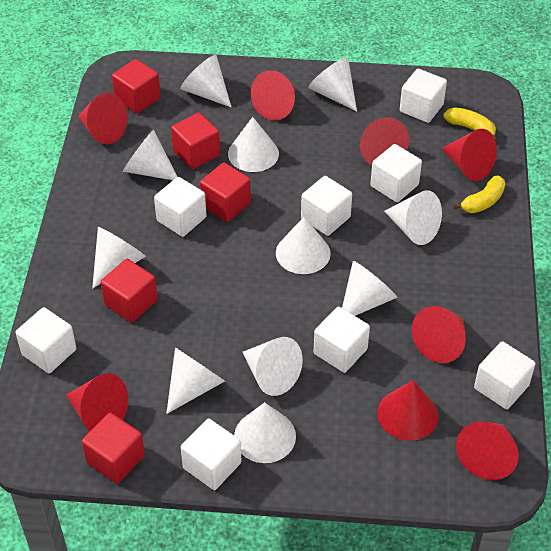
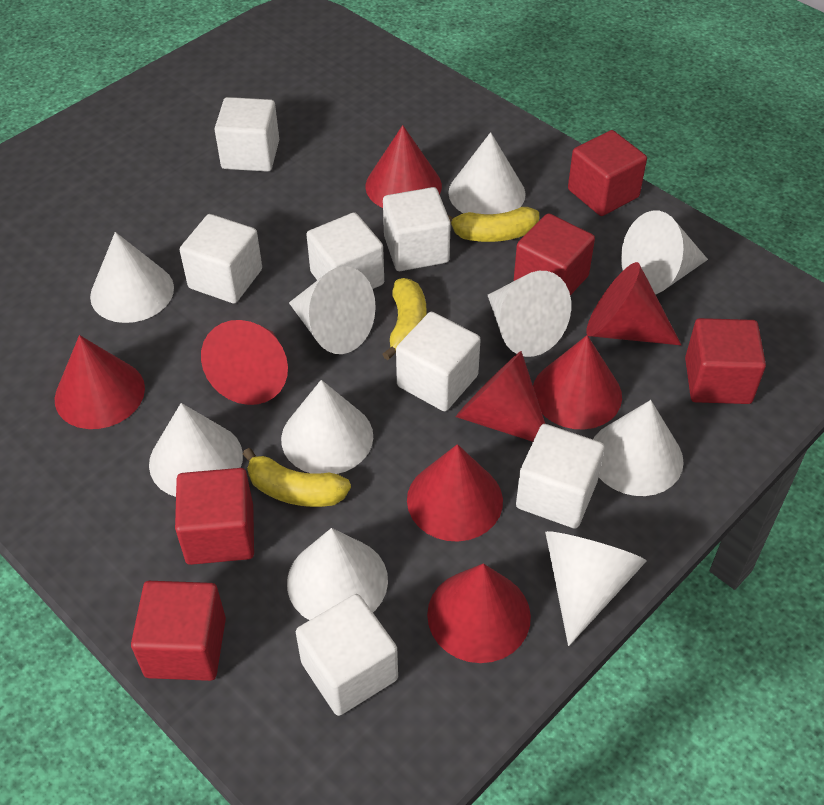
white cone: 11 -> 10
white cube: 8 -> 7
yellow banana: 2 -> 3

